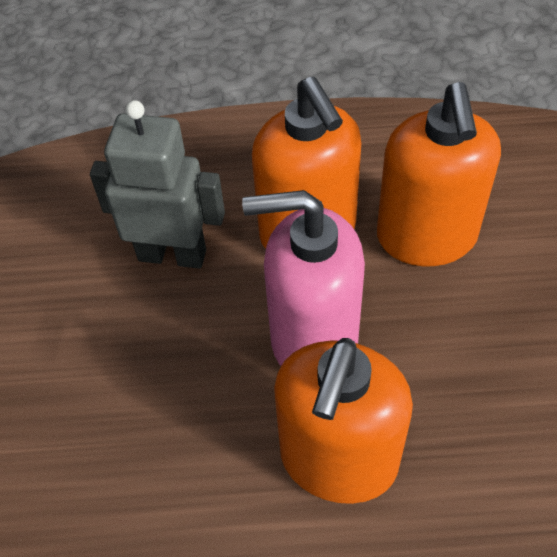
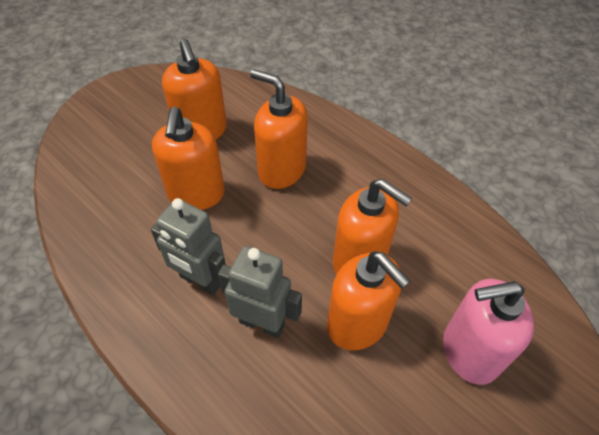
grey robot: 1 -> 2
orange soap dispenser: 3 -> 5

